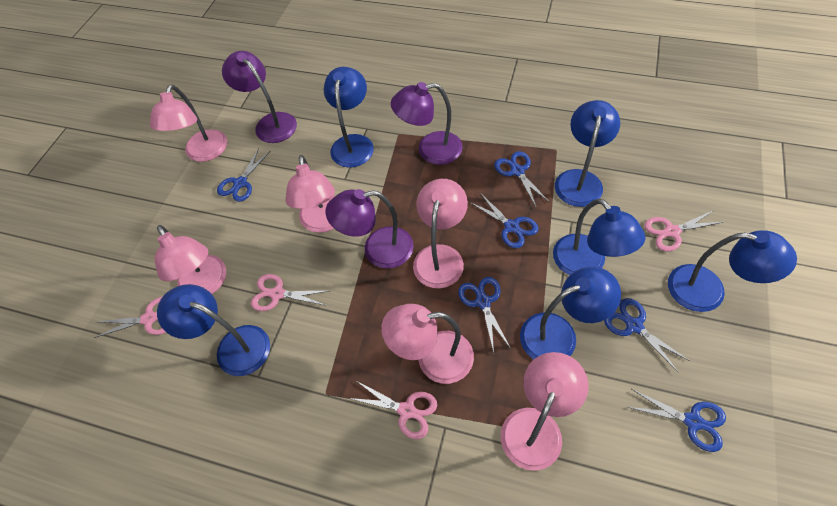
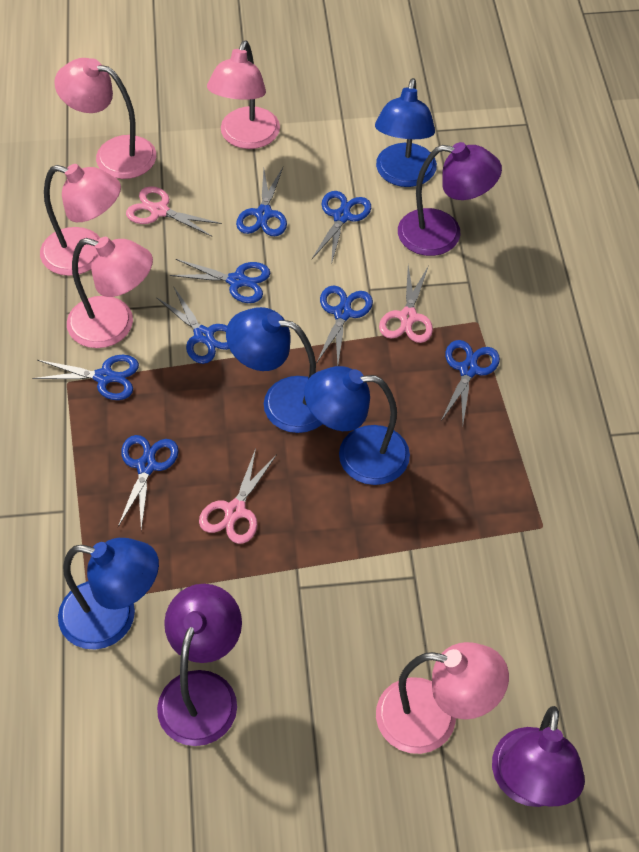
blue lamp: 6 -> 4
blue scissors: 6 -> 8
pink lamp: 6 -> 5
pink scissors: 4 -> 3

